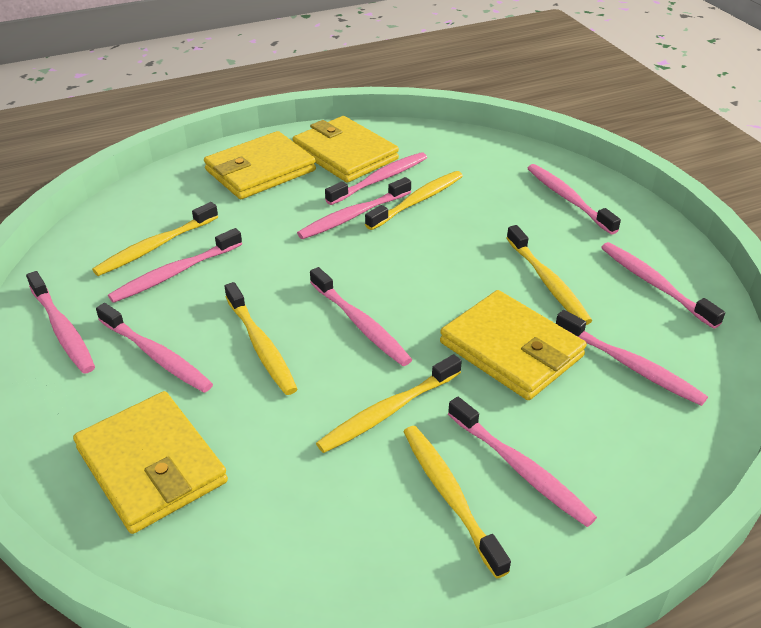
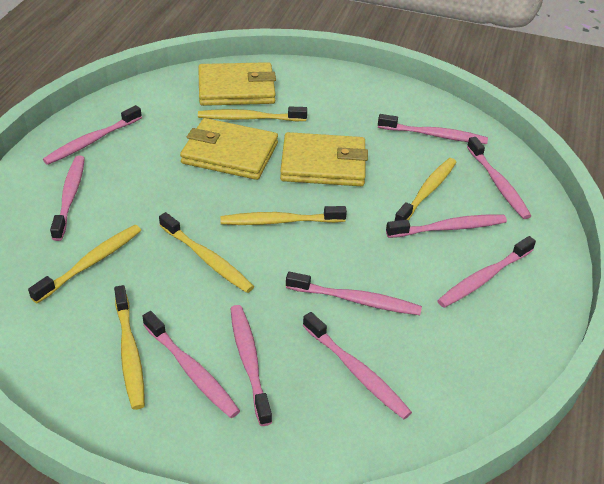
yellow wallet: 4 -> 3

